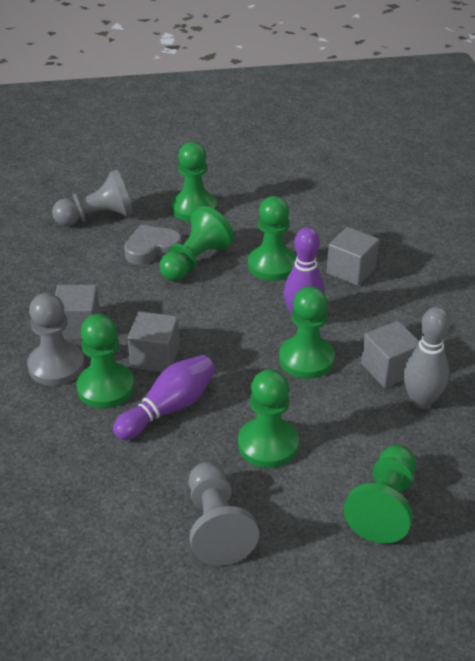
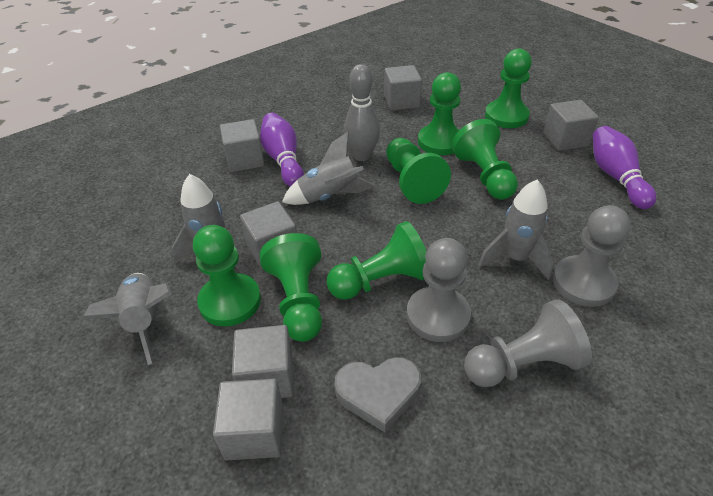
grey cube: 4 -> 6
grey rocket: 0 -> 4

